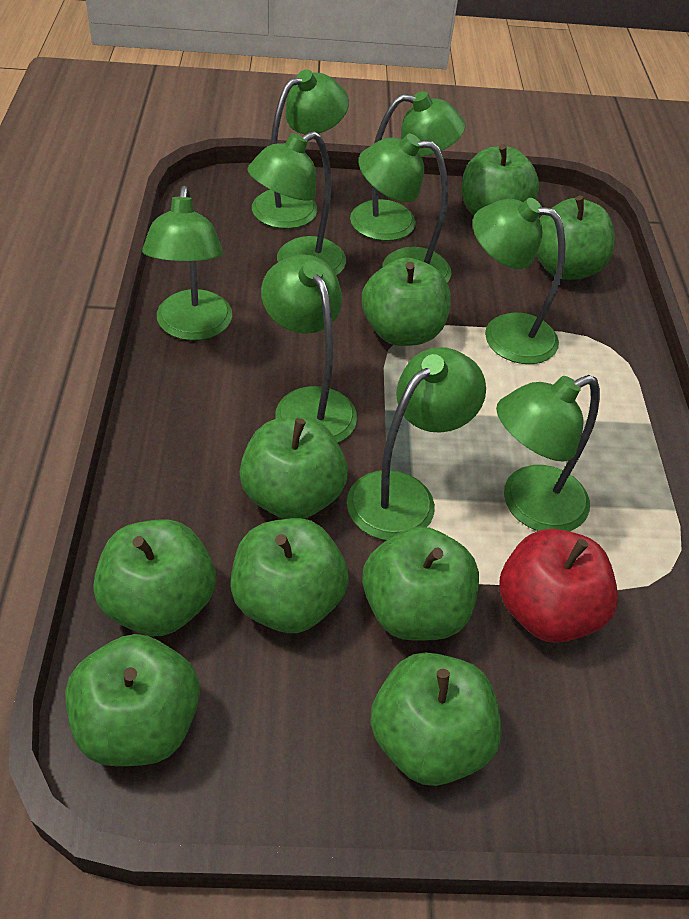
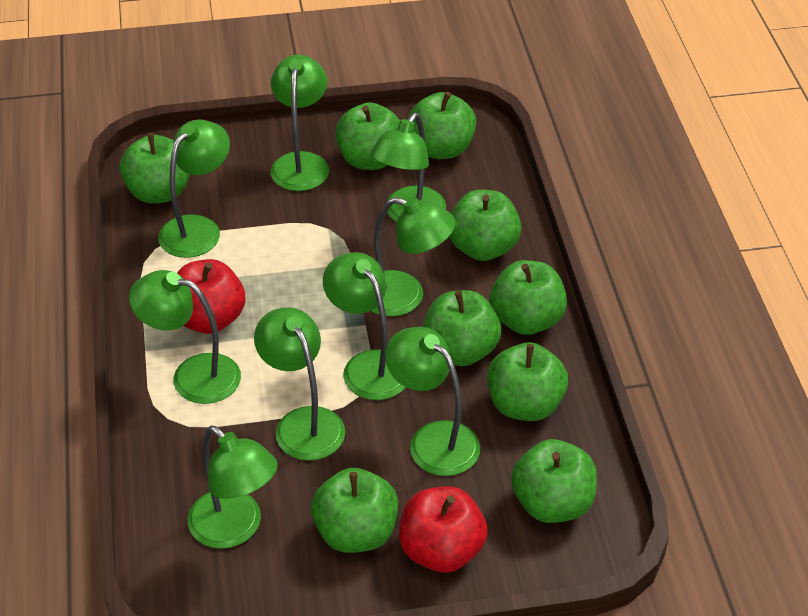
red apple: 1 -> 2

